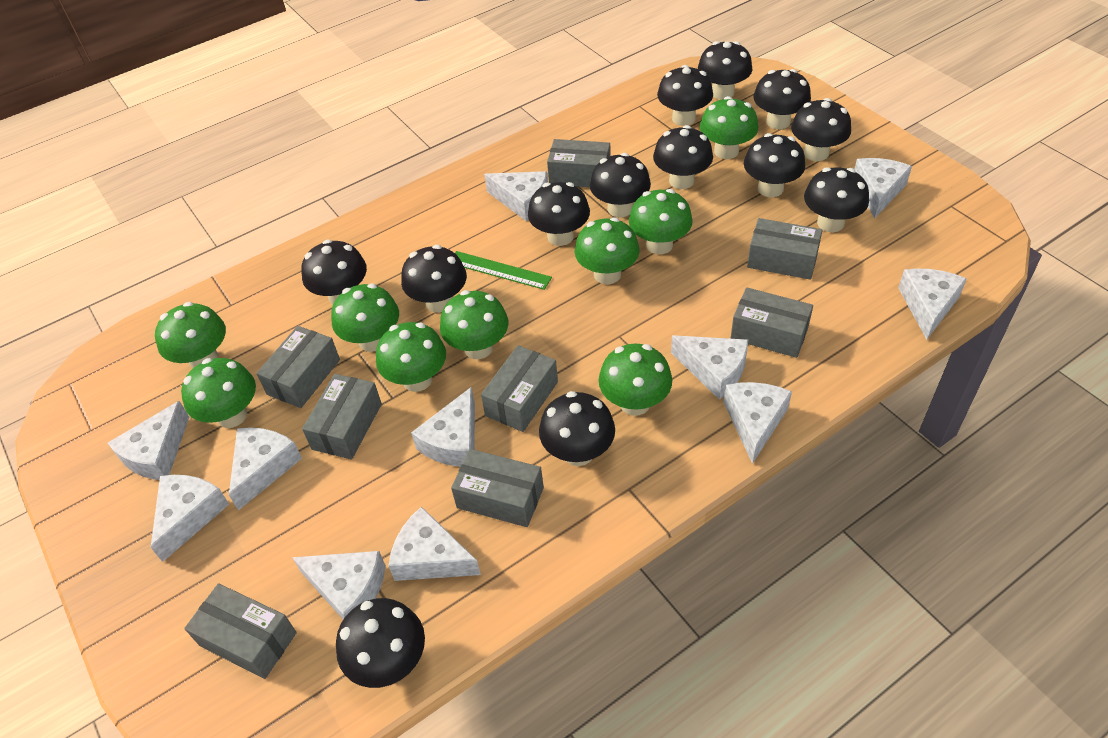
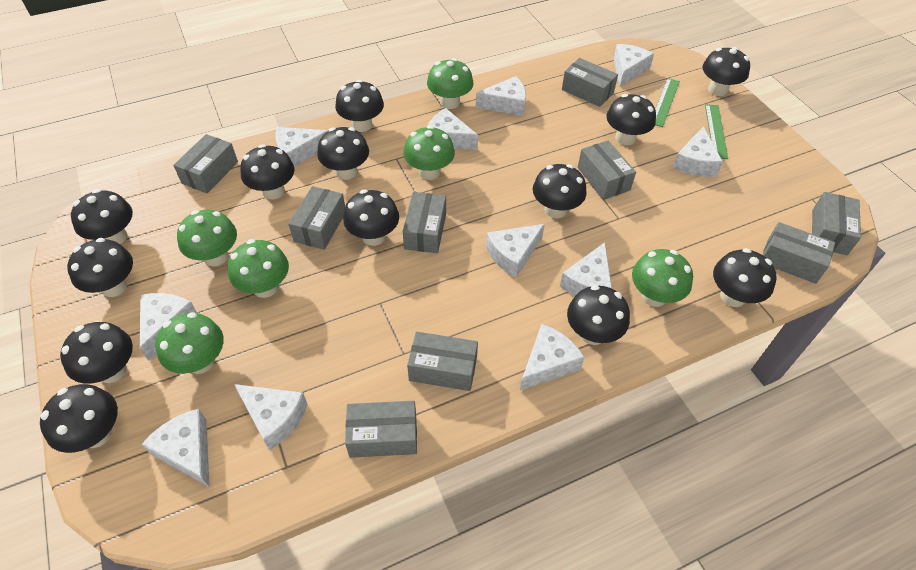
green mushroom: 9 -> 6
green ruler: 1 -> 2
grey box: 8 -> 9

